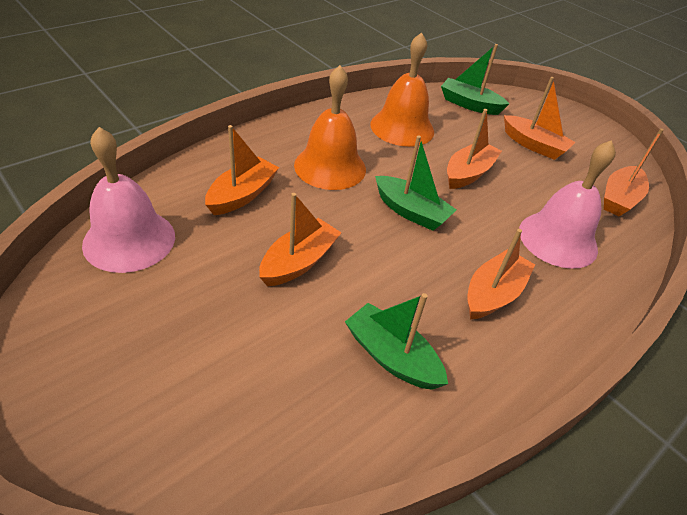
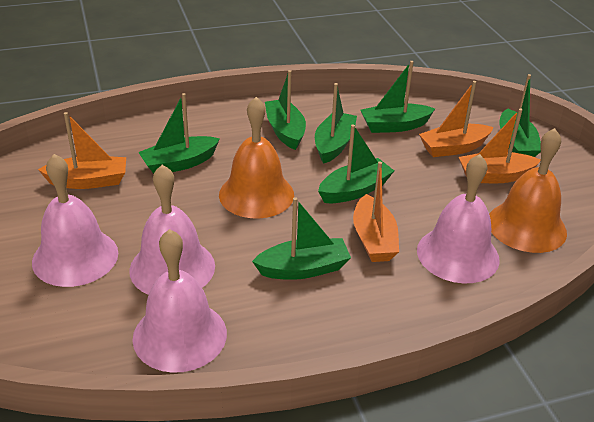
green boat: 3 -> 7
orange boat: 6 -> 4
pink bell: 2 -> 4

